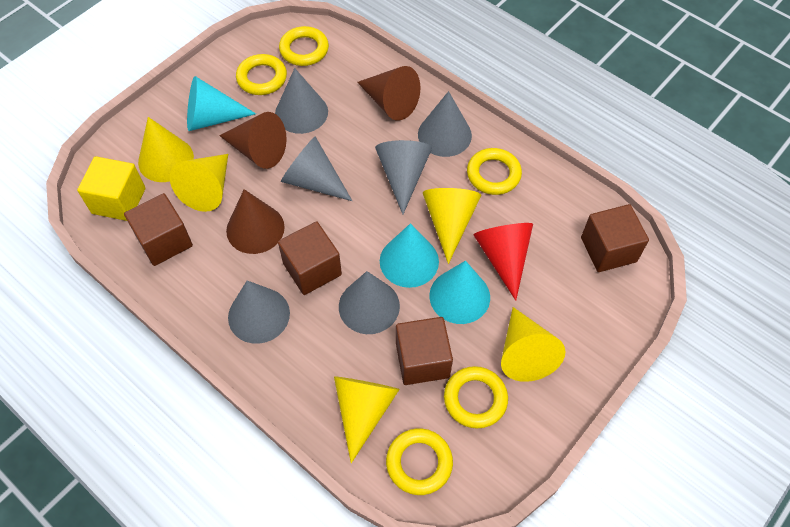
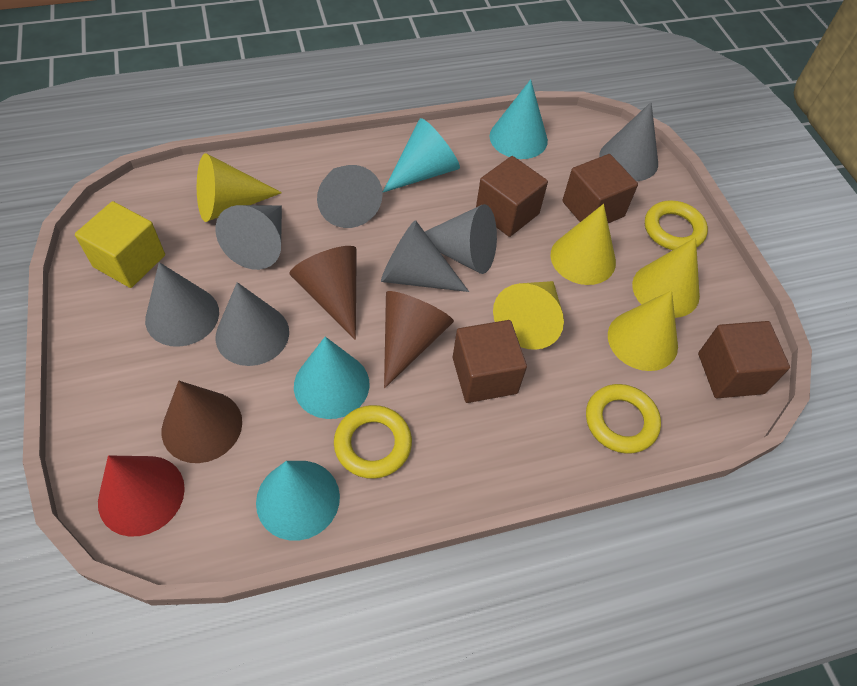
grey cone: 6 -> 7
turquoise cone: 3 -> 4
yellow ring: 5 -> 3

